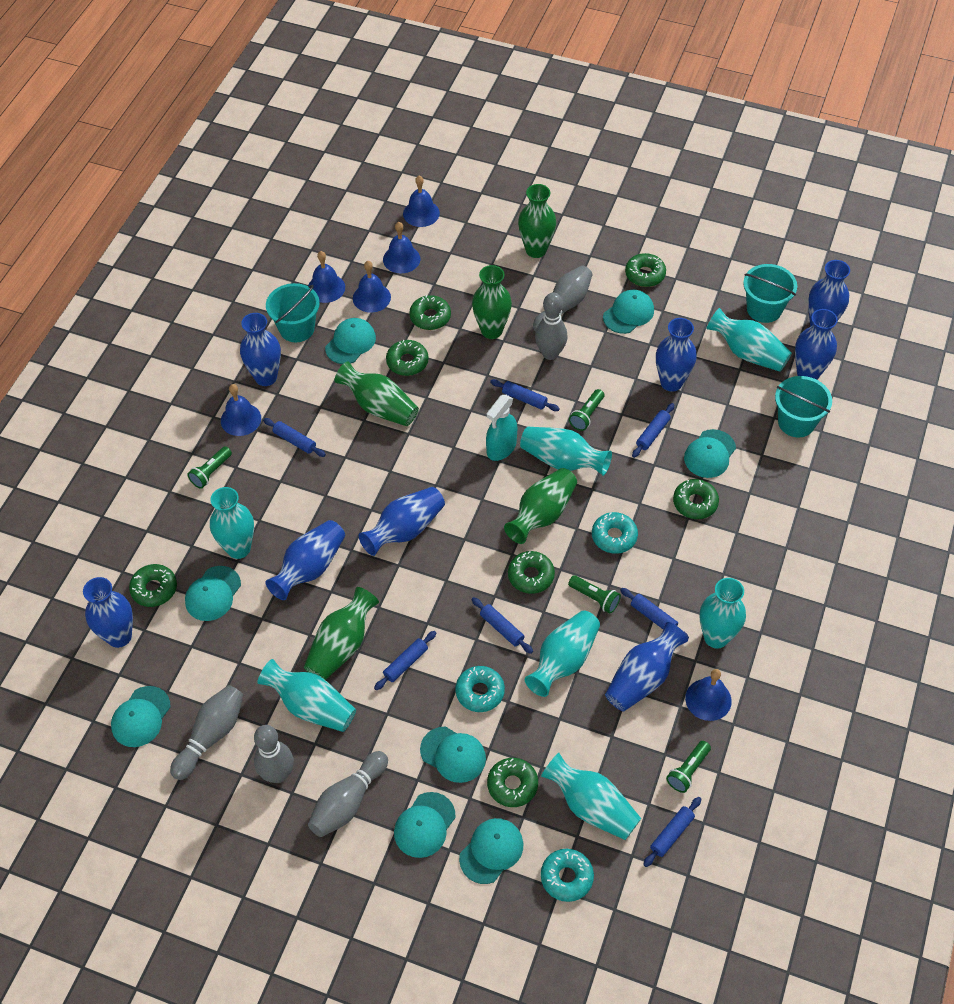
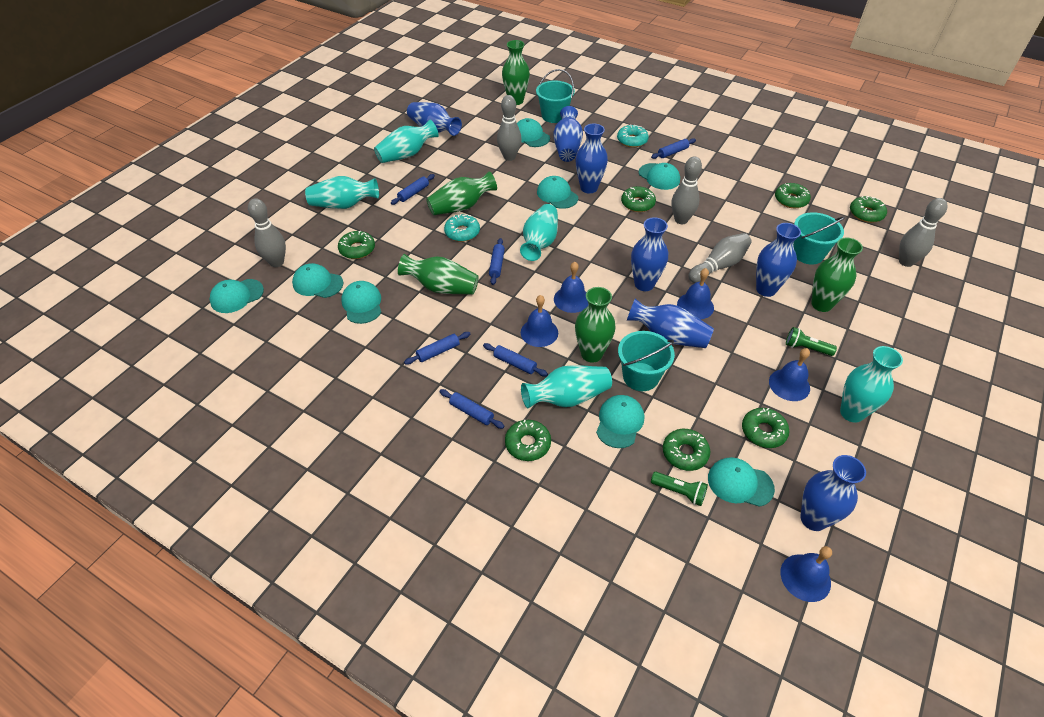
blue bell: 6 -> 5
blue rolling pin: 7 -> 6
blue vase: 8 -> 7
green flashlight: 4 -> 2
turquoise donut: 3 -> 2
turquoise spray bottle: 1 -> 0
turquoise vase: 7 -> 5

